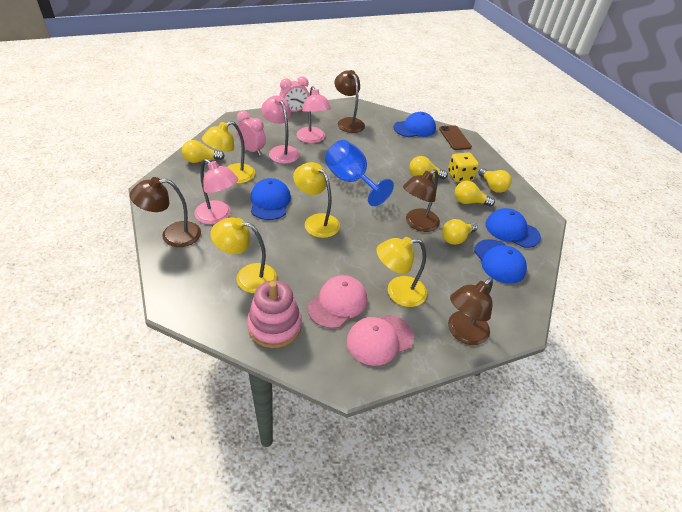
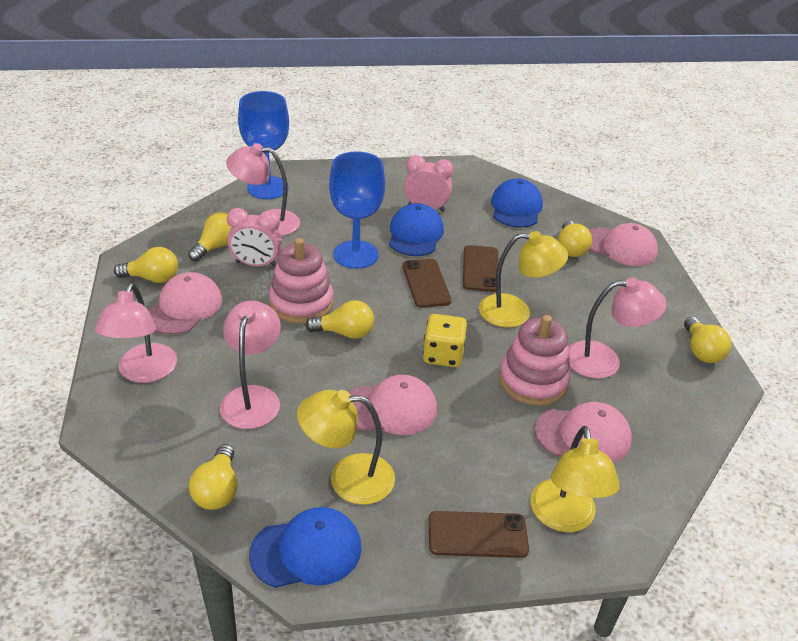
blue cap: 4 -> 3
blue goblet: 1 -> 2
brown lamp: 4 -> 0
brown phone: 1 -> 3
pink cap: 2 -> 4
pink lamp: 3 -> 4
pink stacking toy: 1 -> 2
yellow lamp: 4 -> 3
yellow light bulb: 5 -> 6

